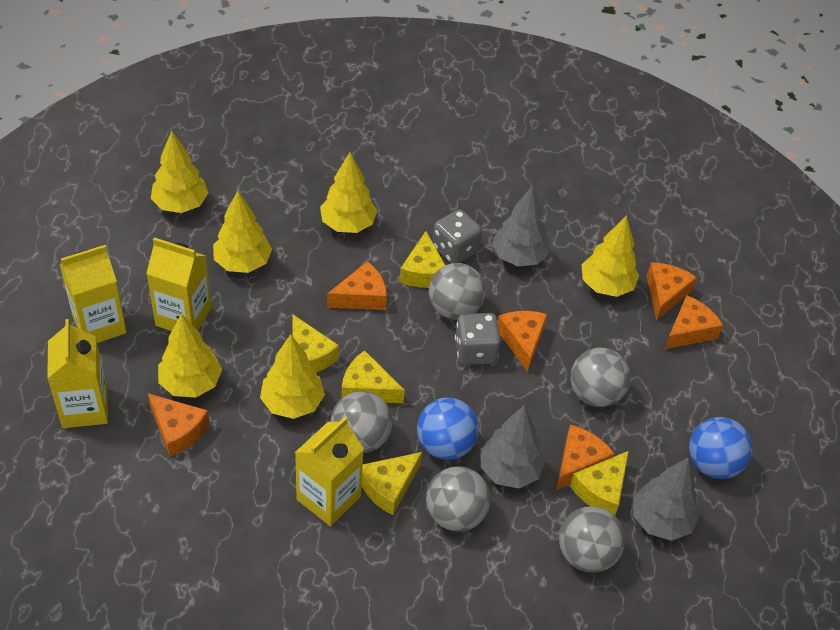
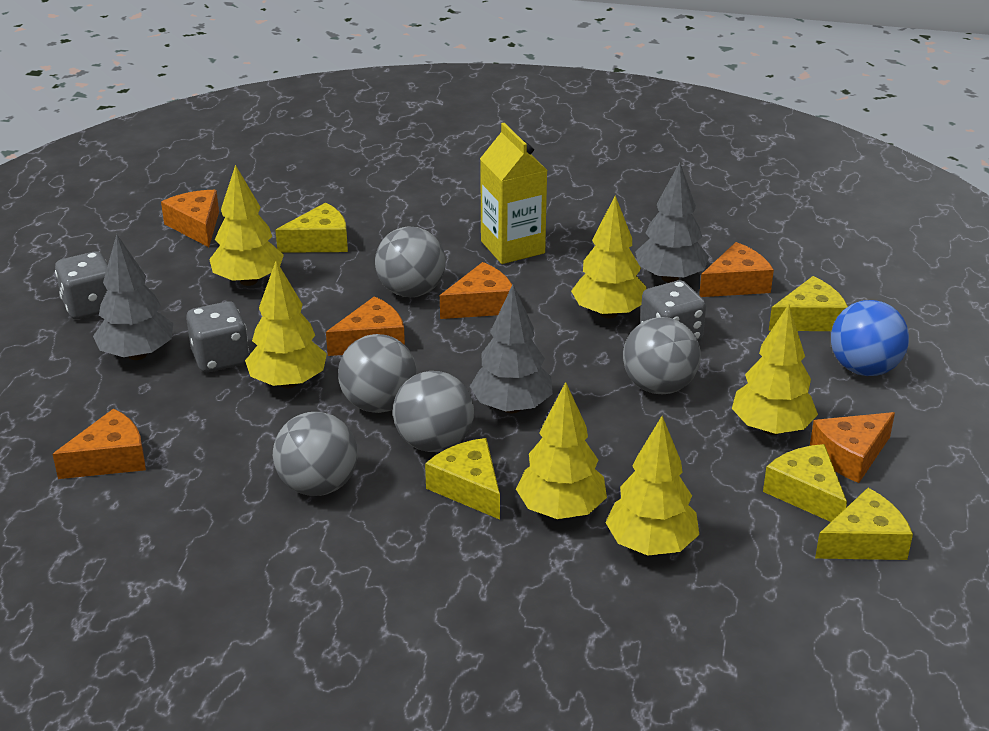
blue ball: 2 -> 1
grey dice: 2 -> 3
yellow carton: 4 -> 1

